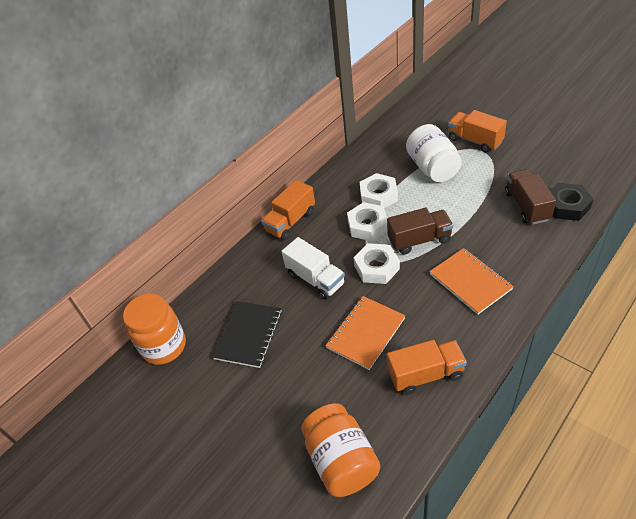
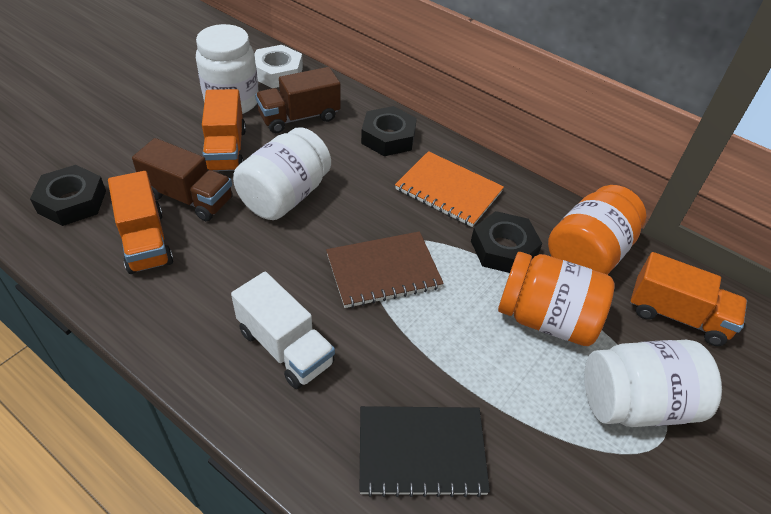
black nut: 1 -> 3
brown notebook: 0 -> 1
orange notebook: 2 -> 1
white jar: 1 -> 3
white nut: 3 -> 1

